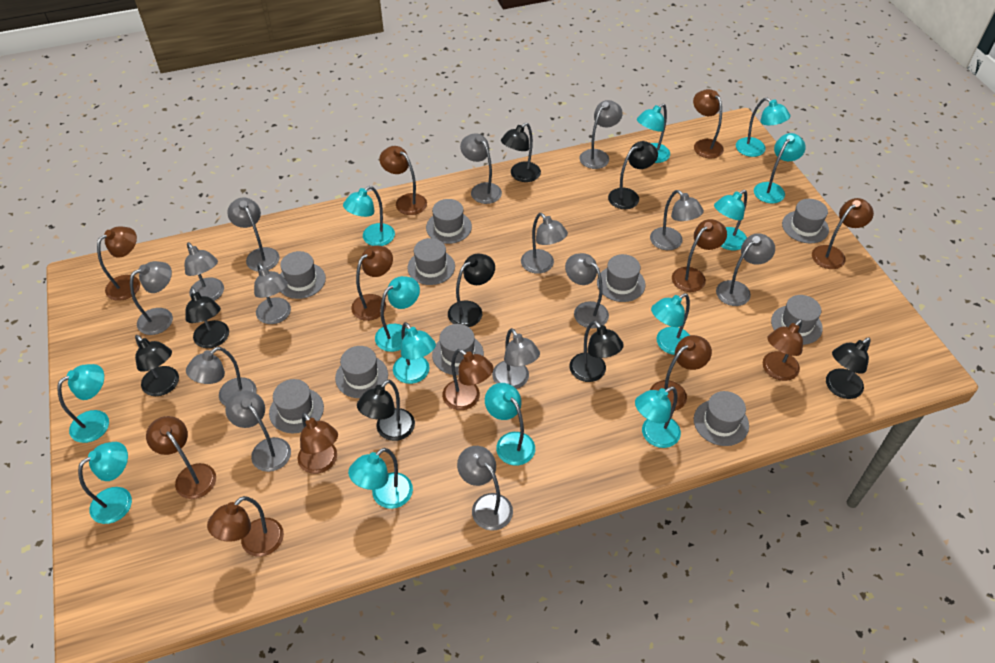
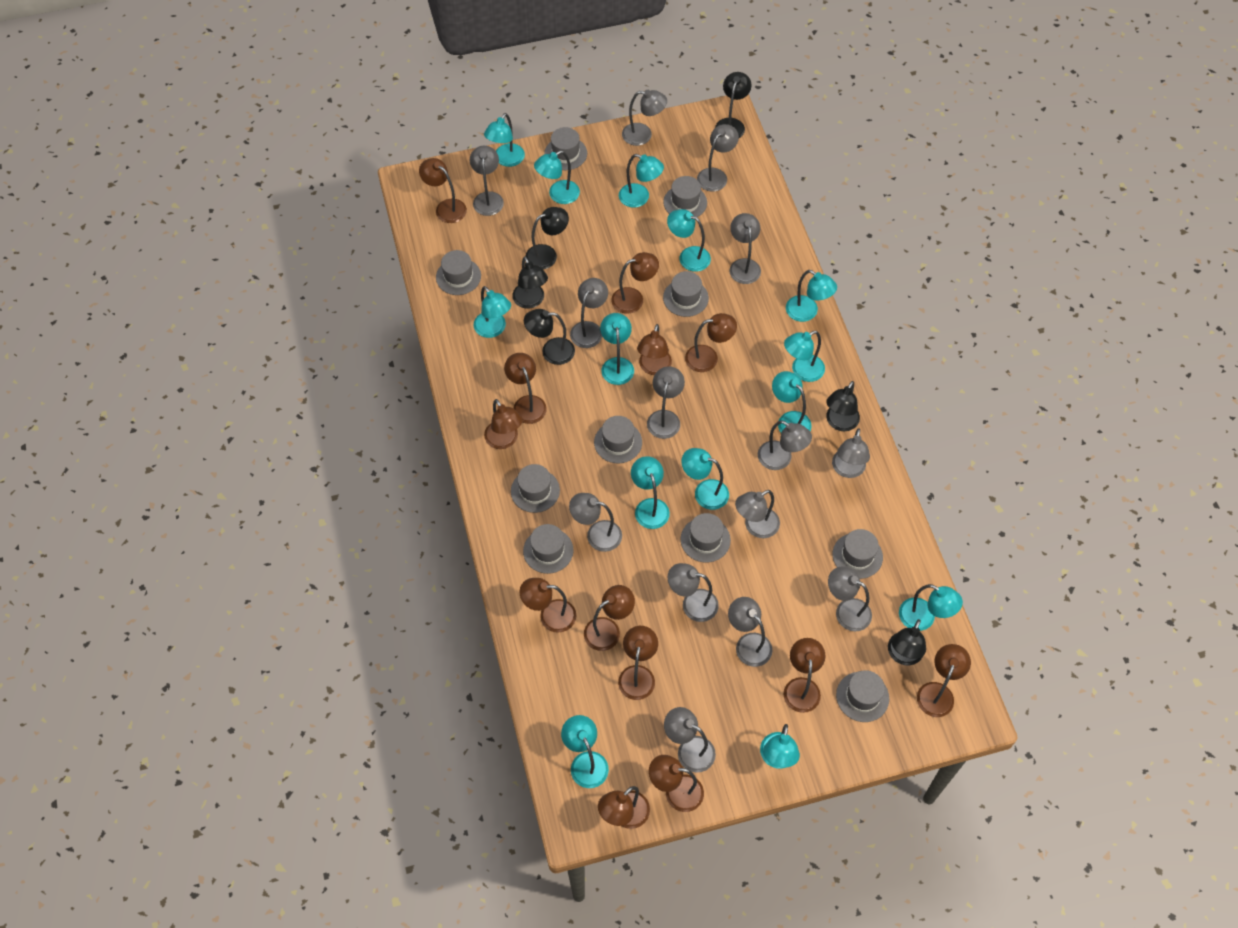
black lamp: 8 -> 6
brown lamp: 12 -> 13
turquoise lamp: 13 -> 14

